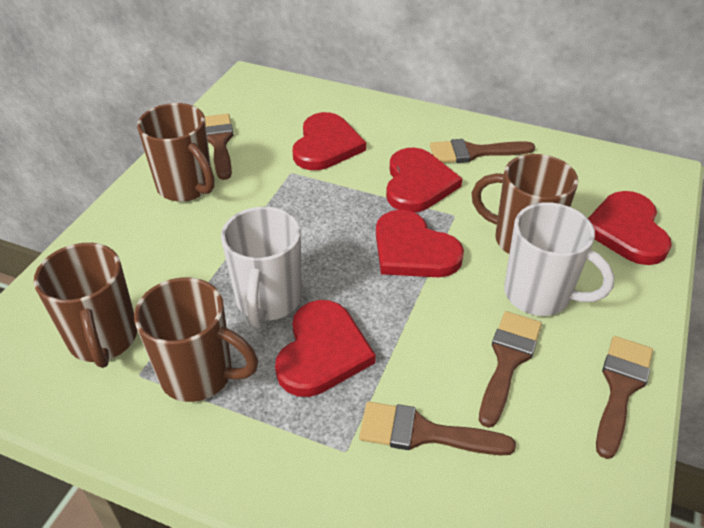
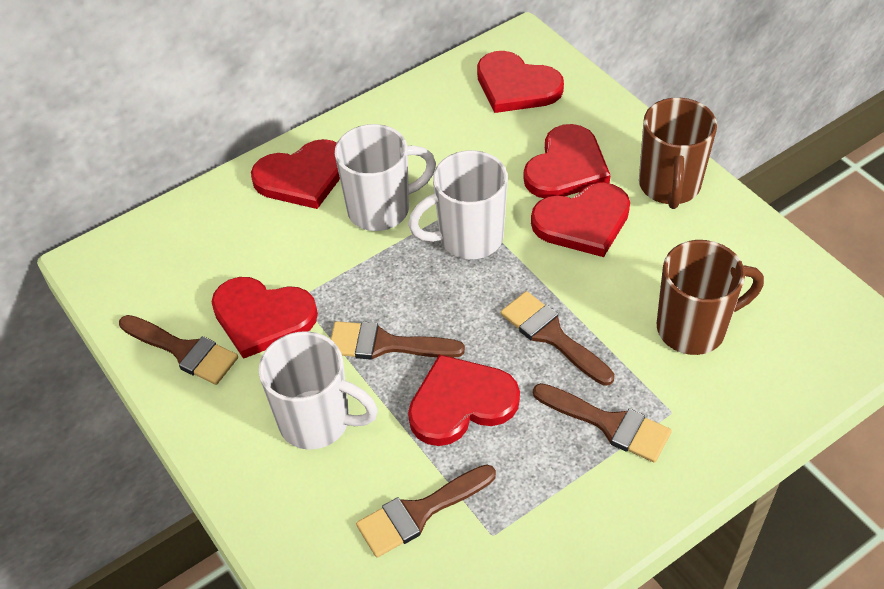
brown mug: 4 -> 2
red heart: 5 -> 6
white mug: 2 -> 3

